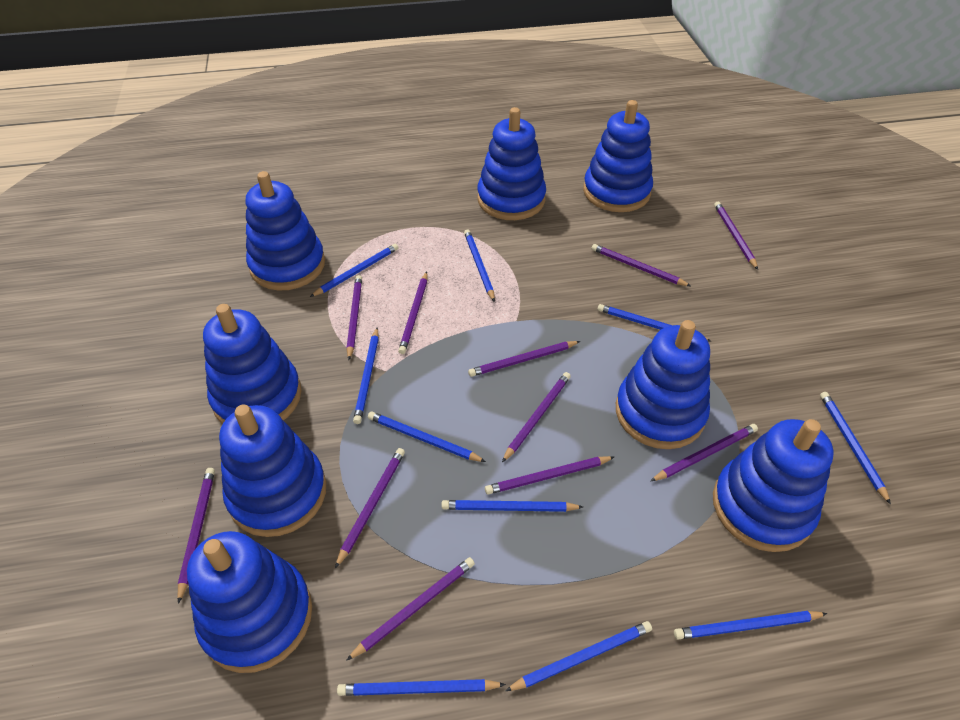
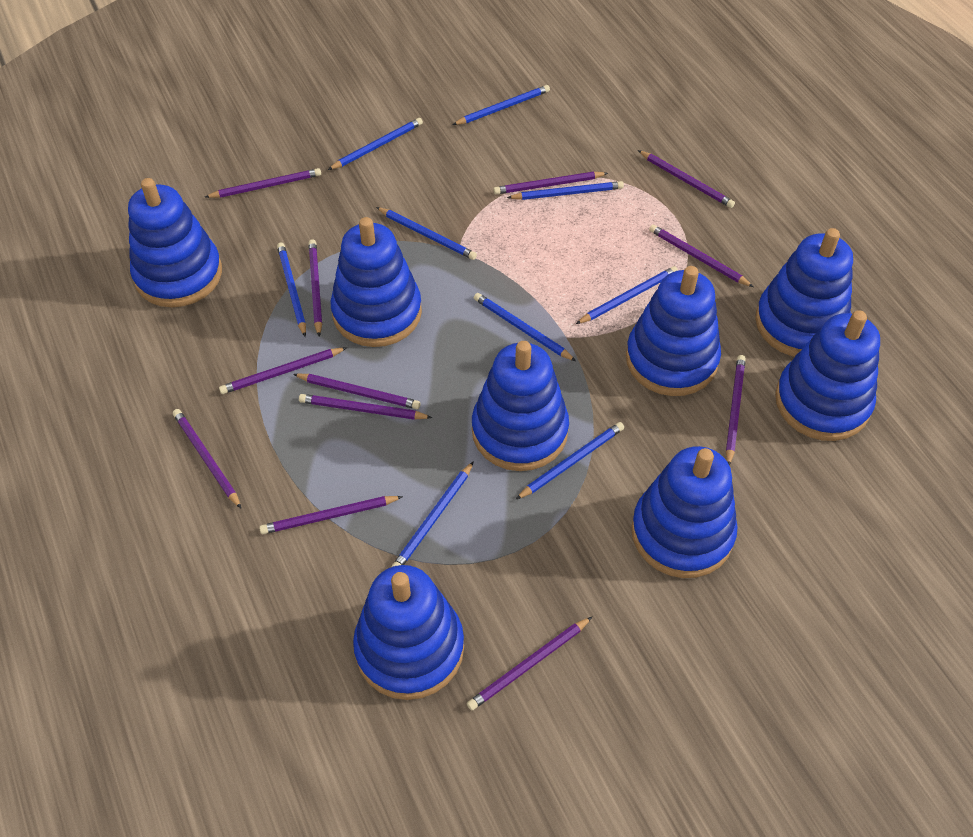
blue pencil: 10 -> 9
purple pencil: 11 -> 12

